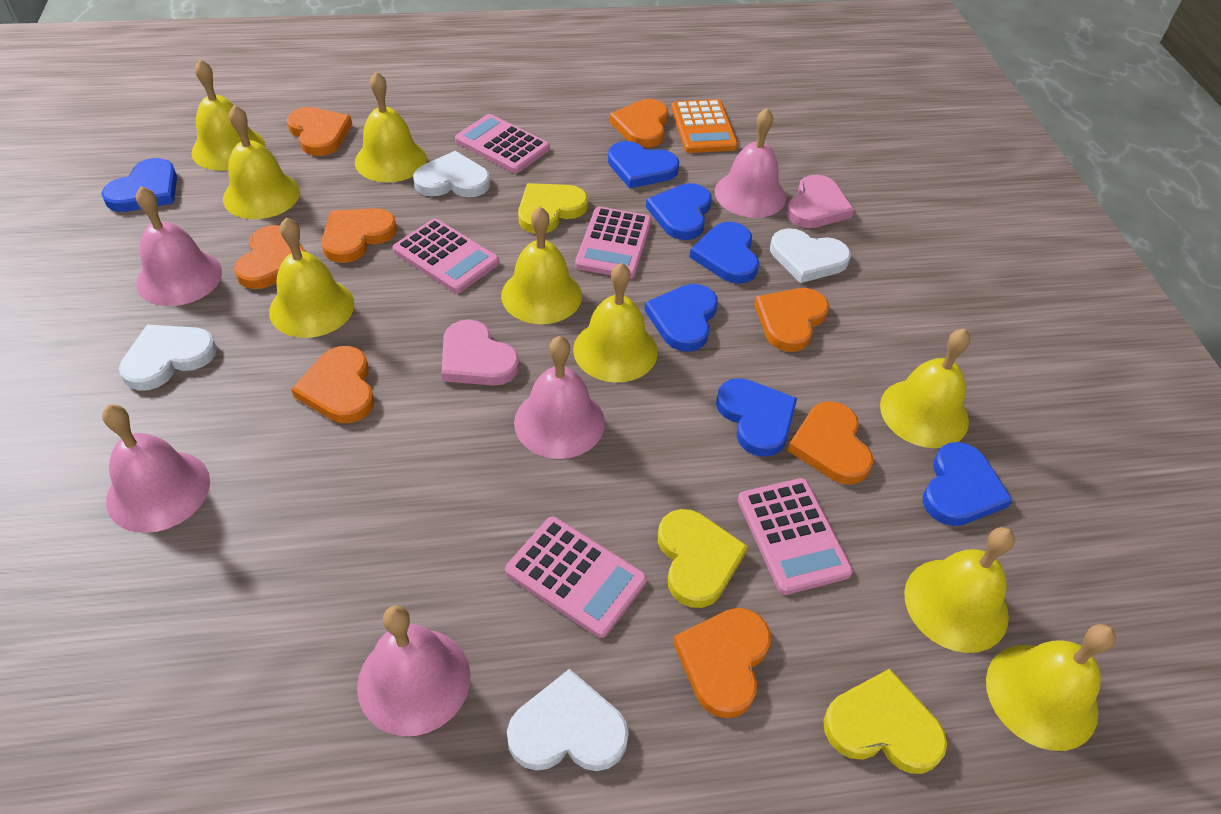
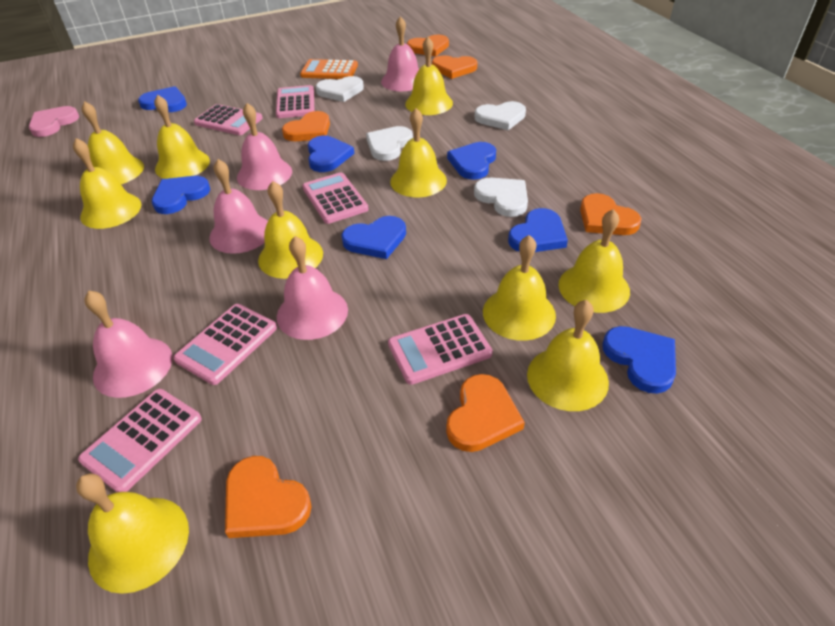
orange heart: 8 -> 6
pink calculator: 5 -> 6
pink heart: 2 -> 1
yellow bell: 9 -> 10
yellow heart: 3 -> 0

